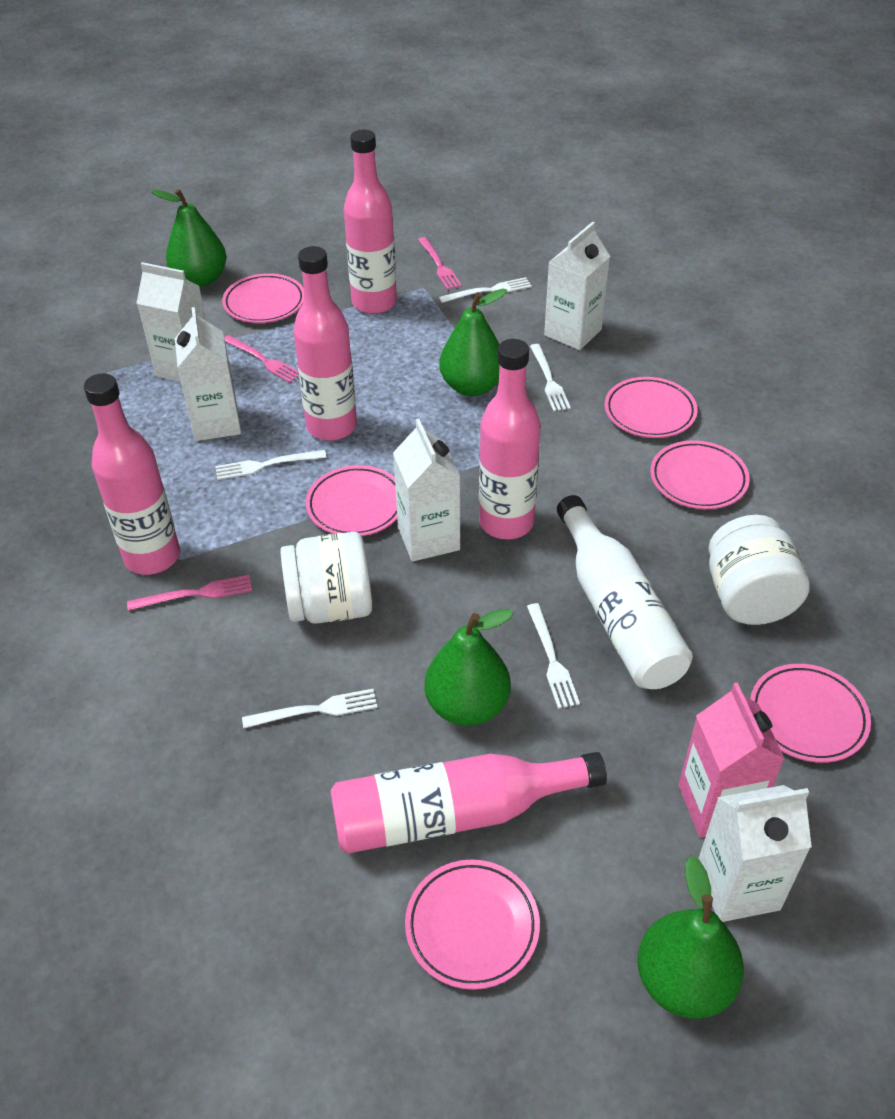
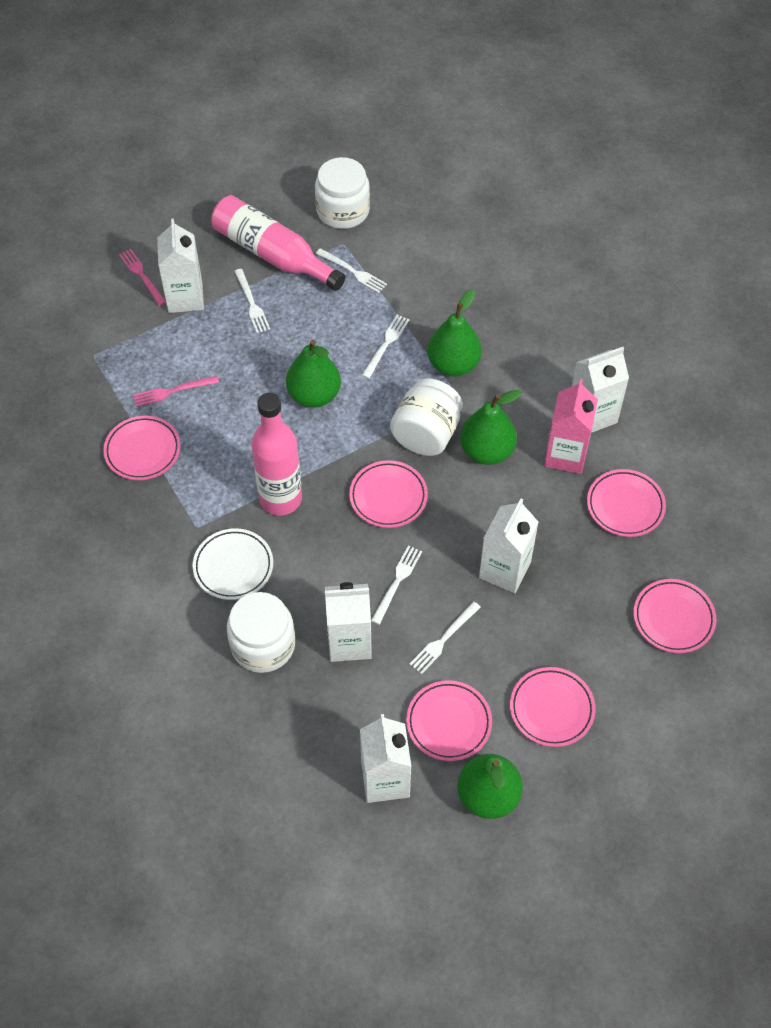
pink bottle: 5 -> 2
pink fork: 3 -> 2
white bottle: 1 -> 0
white jar: 2 -> 3
white plate: 0 -> 1

